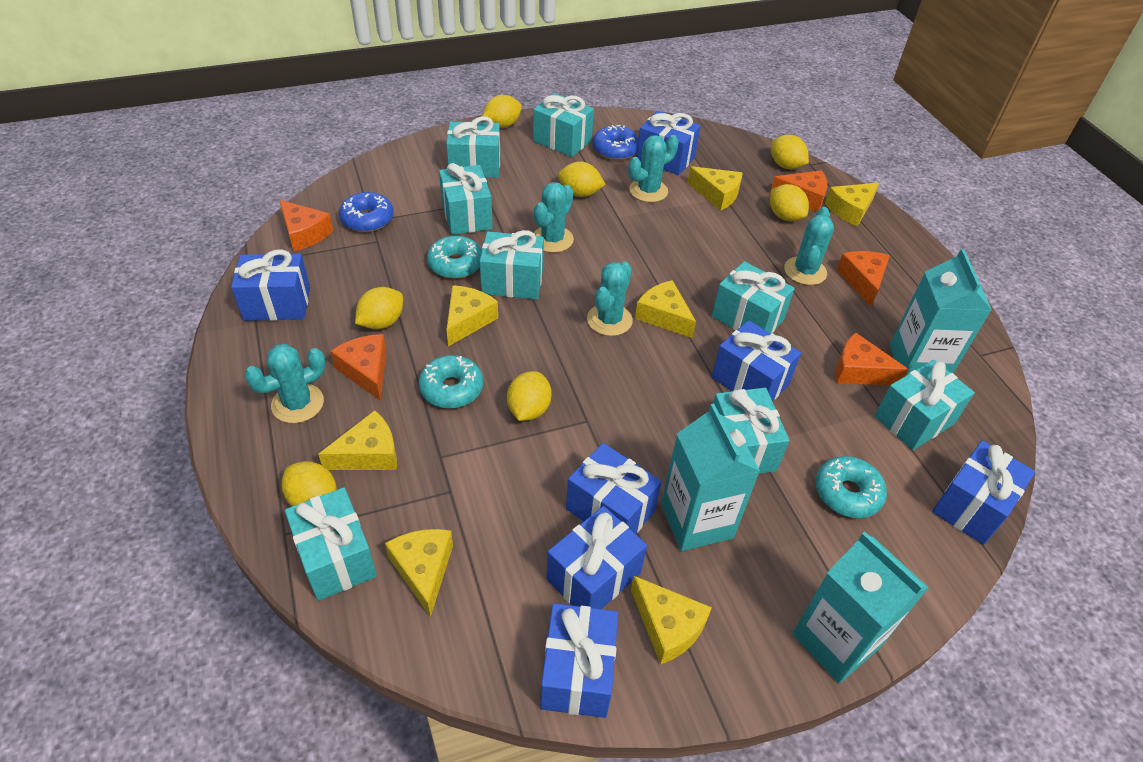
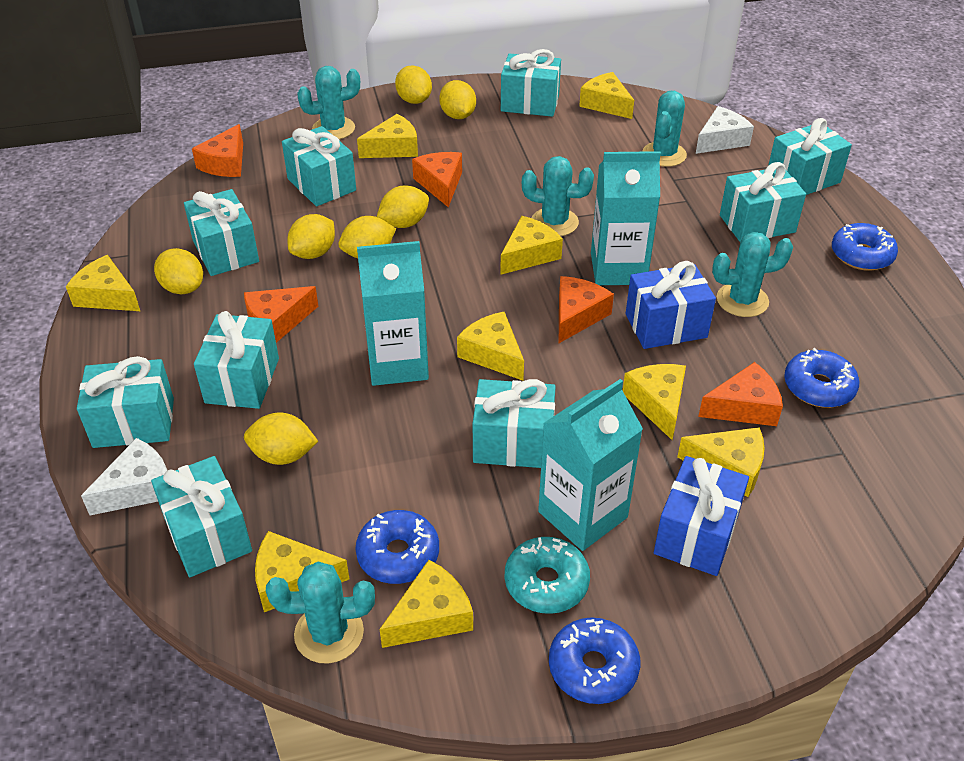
blue donut: 2 -> 4
blue gift: 7 -> 2
turquoise donut: 3 -> 1
turquoise gift: 8 -> 9
white cheese: 0 -> 2
yellow cheese: 7 -> 9

